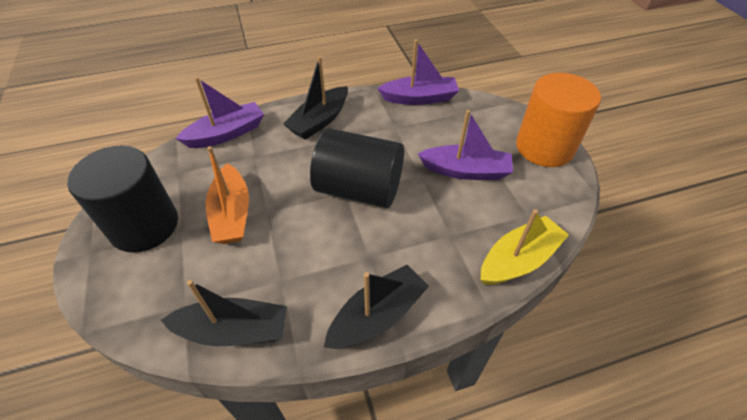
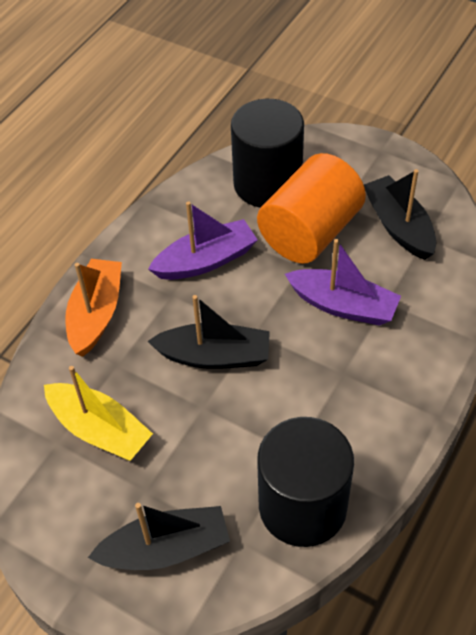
purple boat: 3 -> 2

